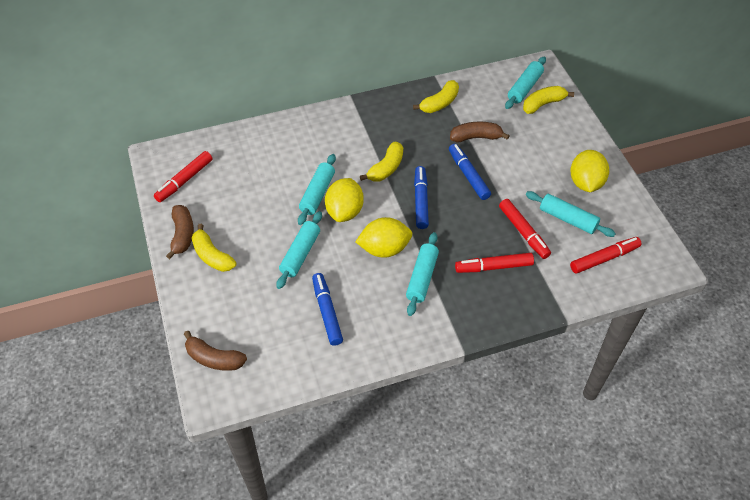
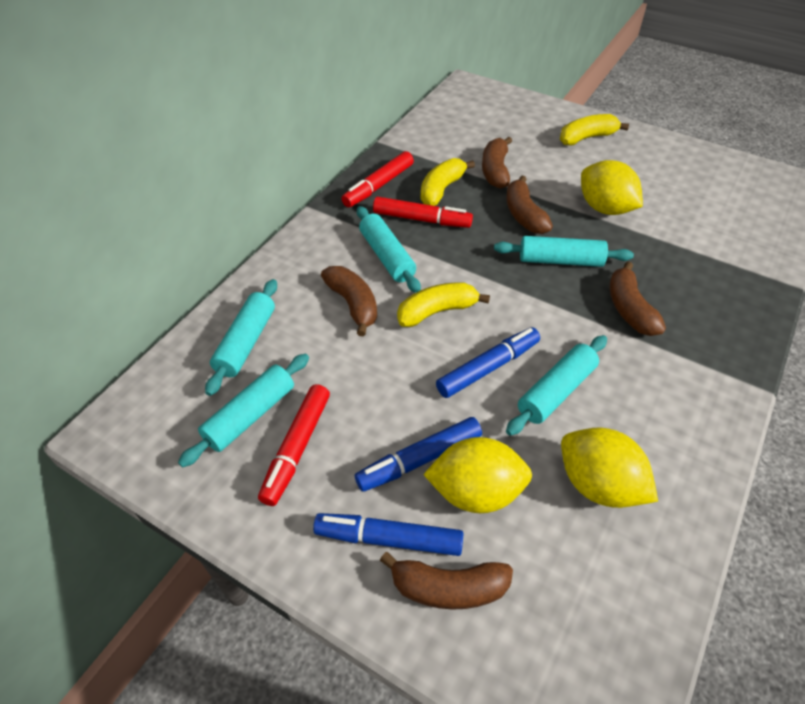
brown banana: 3 -> 5
red marker: 4 -> 3
yellow banana: 4 -> 3

